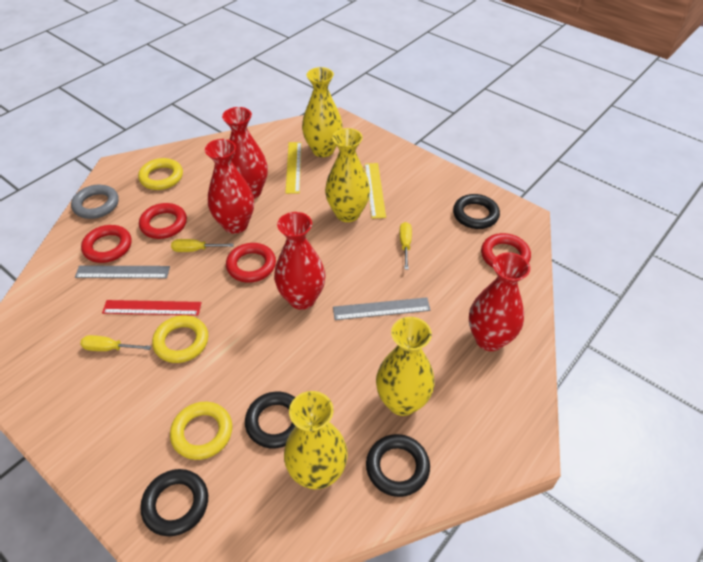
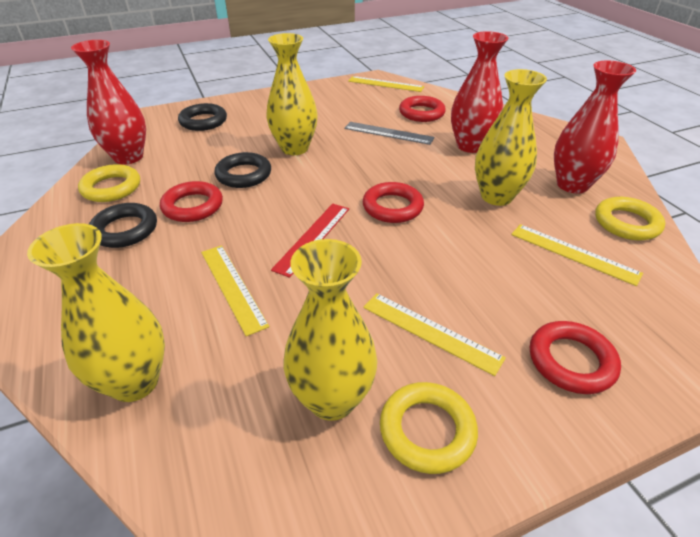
black ring: 4 -> 3
grey ring: 1 -> 0
grey ruler: 2 -> 1
red vase: 4 -> 3
yellow ruler: 2 -> 4
yellow screwdriver: 3 -> 0

